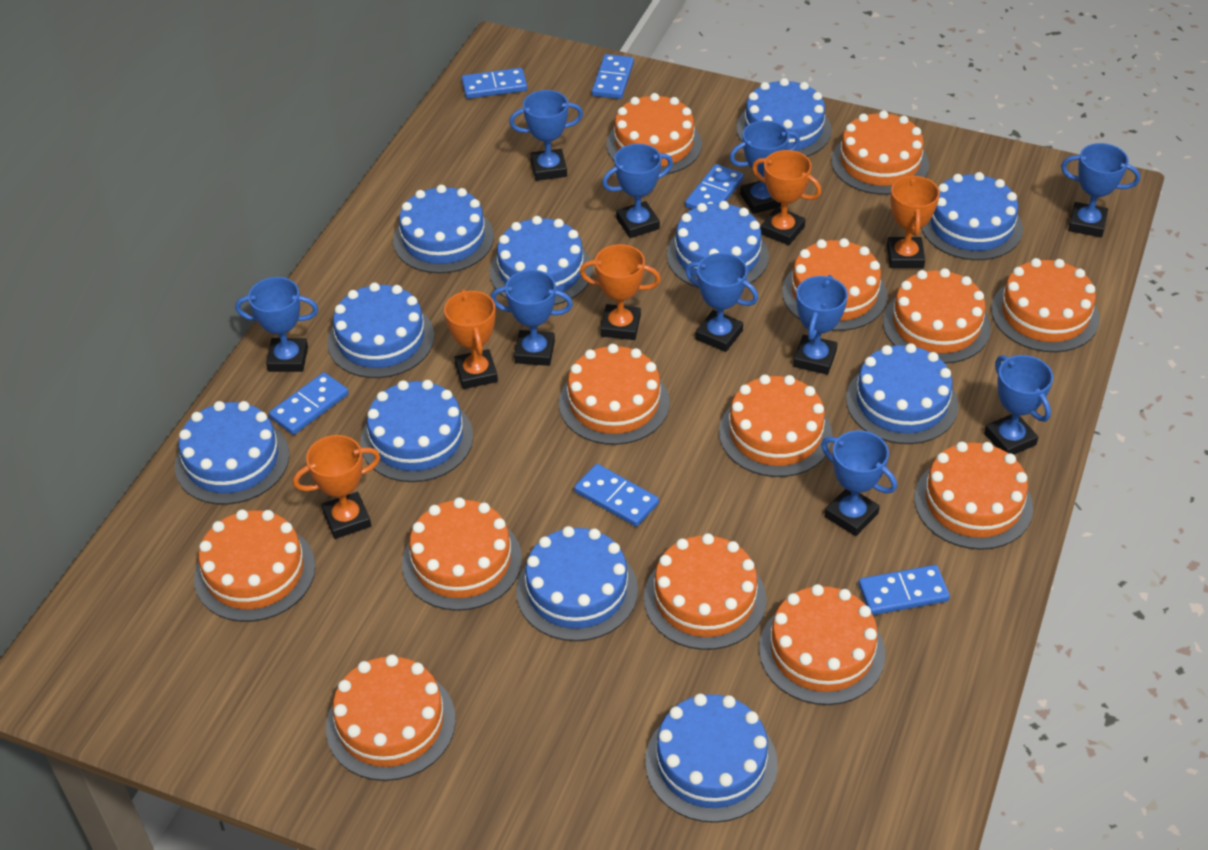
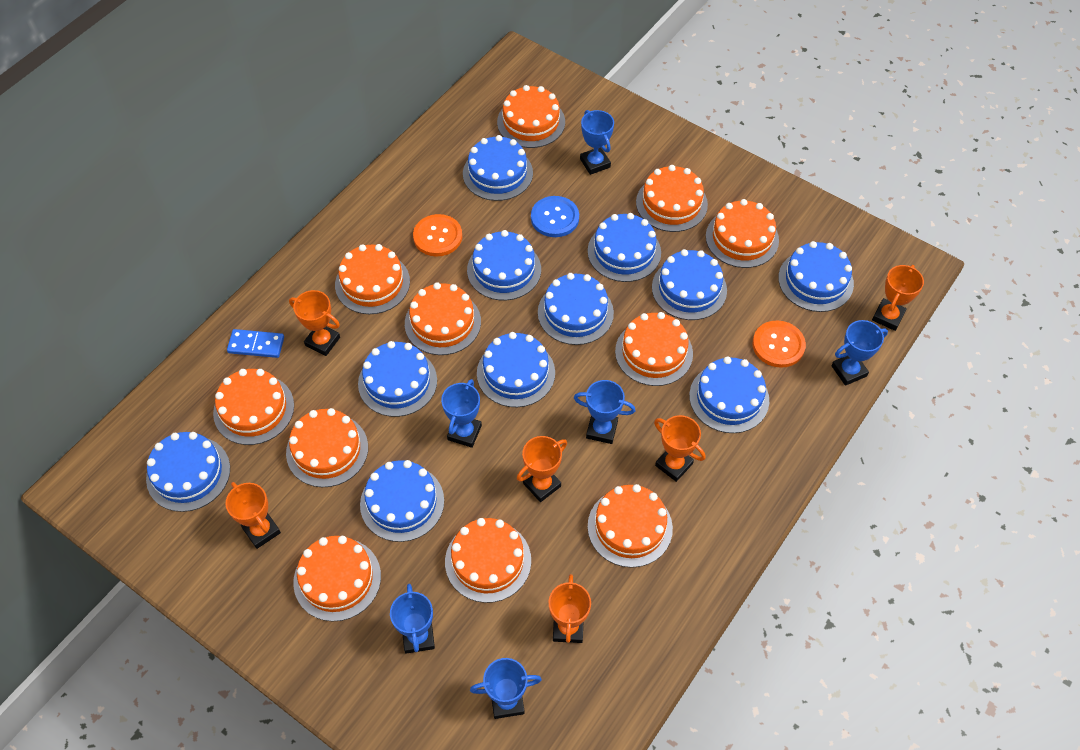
blue button: 0 -> 1
blue domino: 6 -> 1
blue trophy: 10 -> 6
orange button: 0 -> 2
orange cake: 13 -> 11
orange trophy: 5 -> 6

